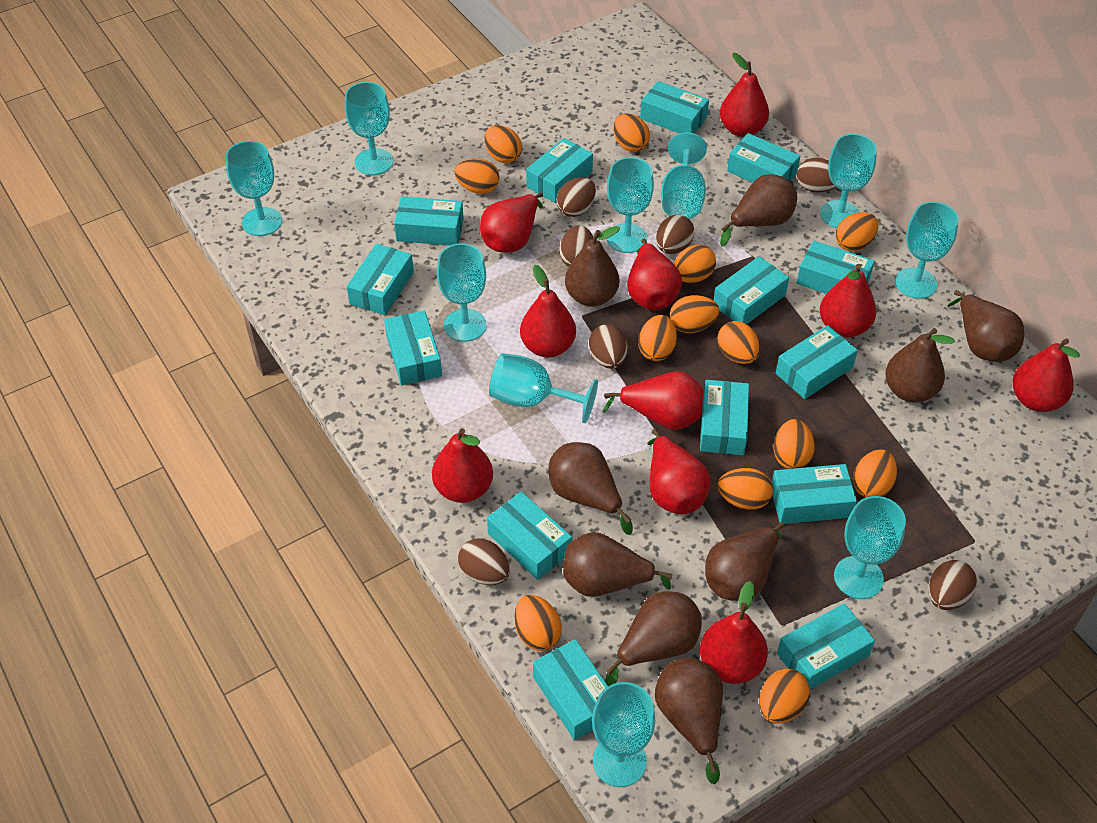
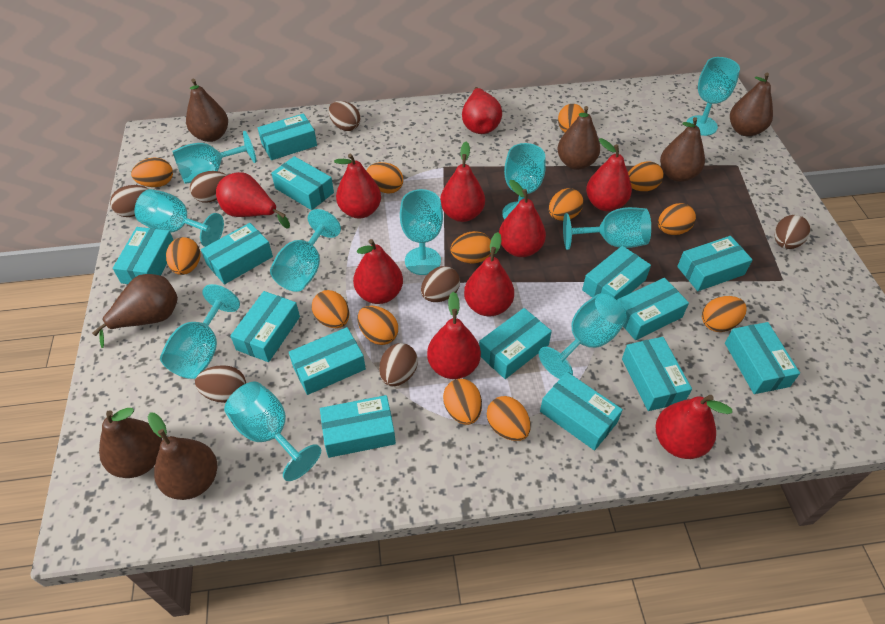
brown pear: 9 -> 7

